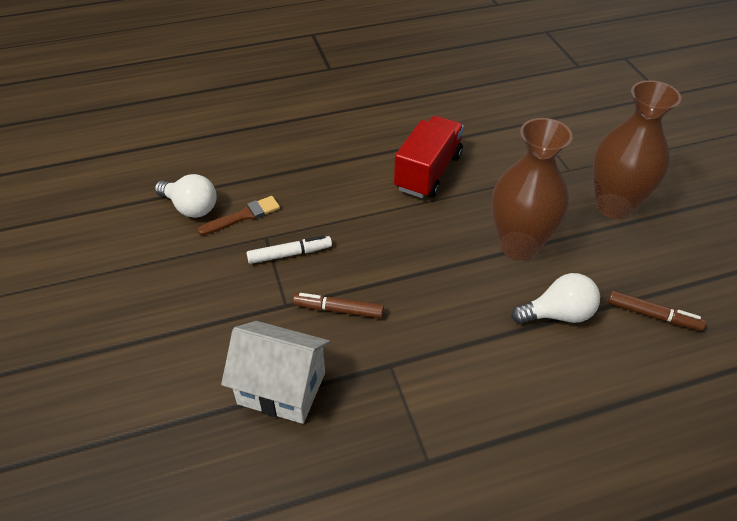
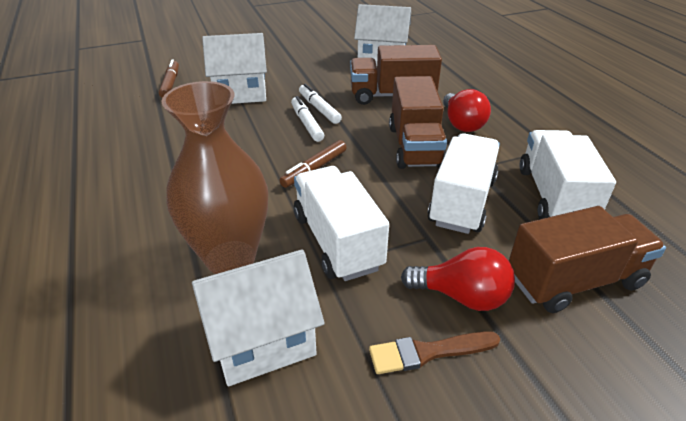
brown truck: 0 -> 3
brown vase: 2 -> 1
red light bulb: 0 -> 2
red truck: 1 -> 0
white house: 1 -> 3
white light bulb: 2 -> 0
white marker: 1 -> 2
white truck: 0 -> 3

